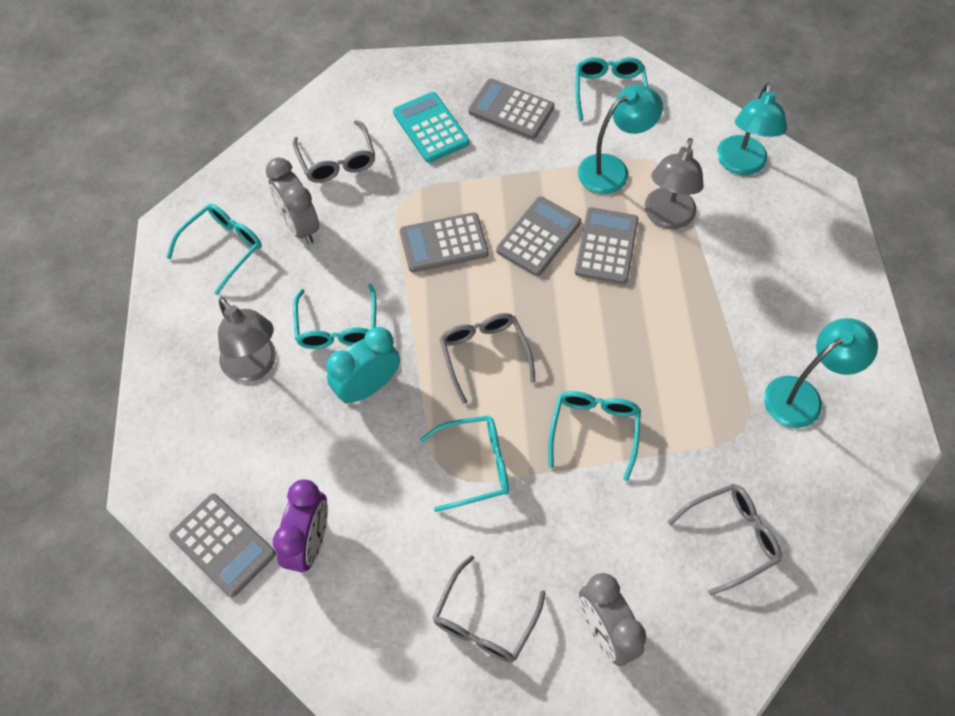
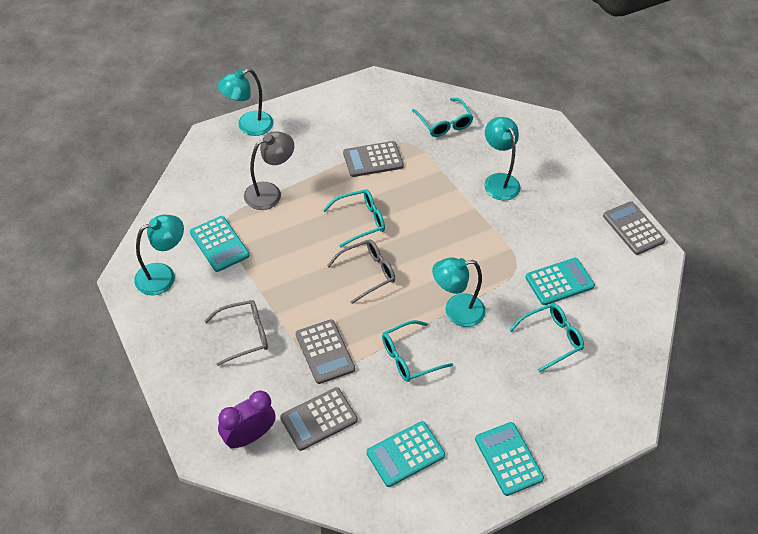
grey calculator: 5 -> 4
grey clock: 2 -> 0
grey glasses: 4 -> 2
grey lamp: 2 -> 1
turquoise calculator: 1 -> 4
turquoise clock: 1 -> 0
turquoise glasses: 5 -> 4
turquoise lamp: 3 -> 4

